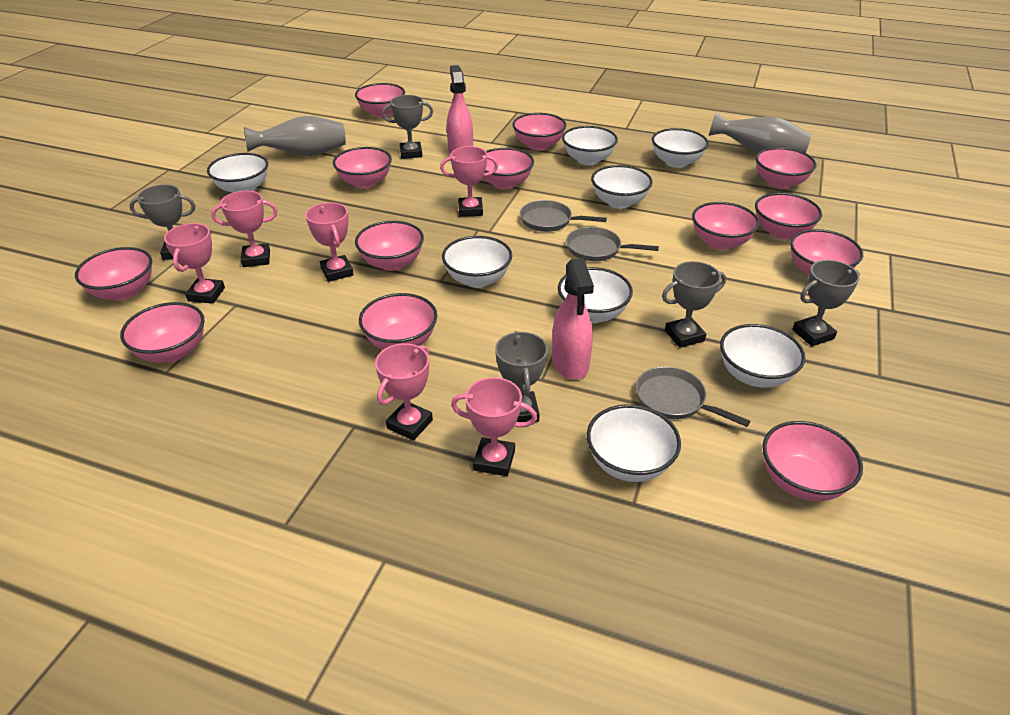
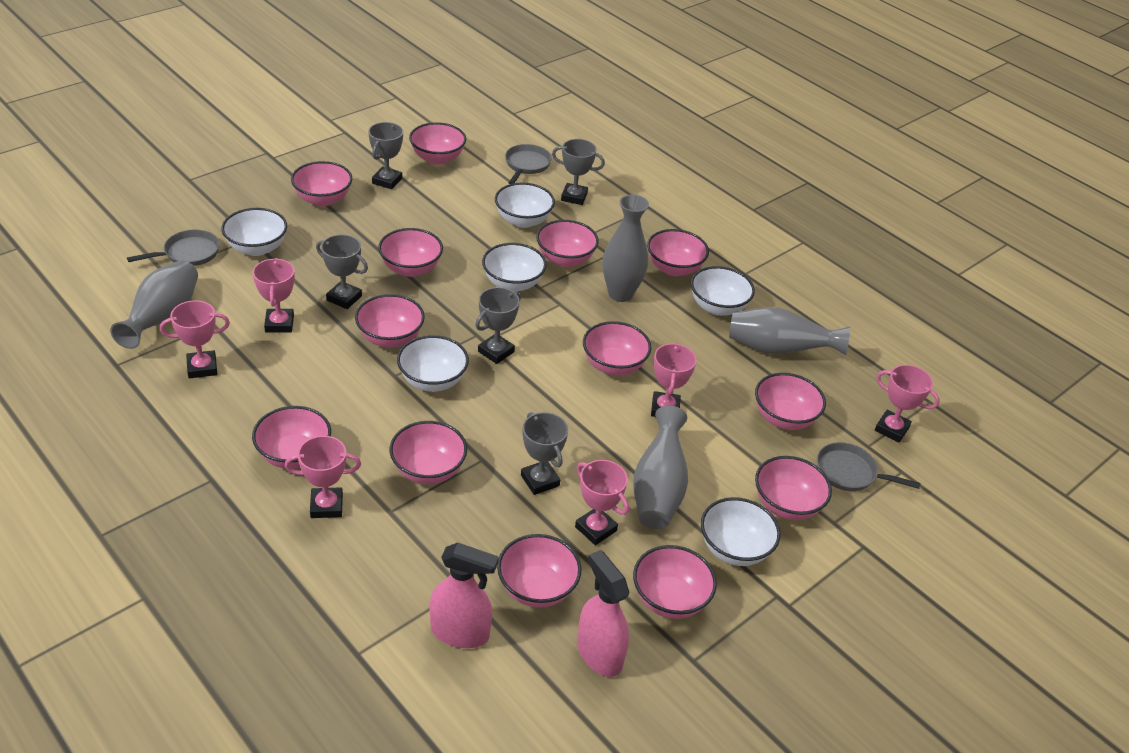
grey vase: 2 -> 4
white bowl: 8 -> 6

